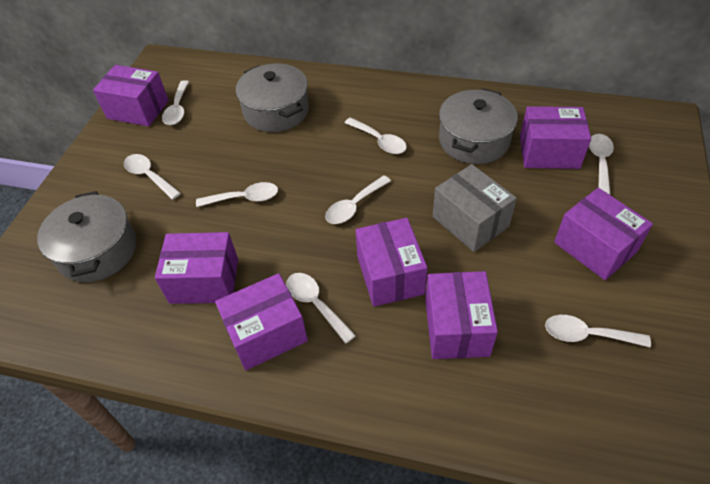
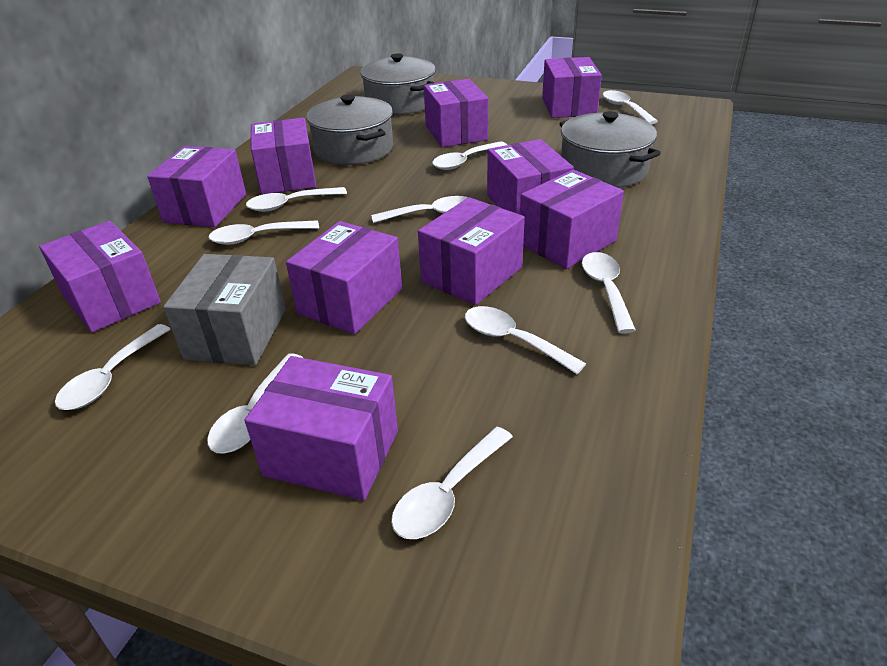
purple box: 7 -> 10
white spoon: 8 -> 10

